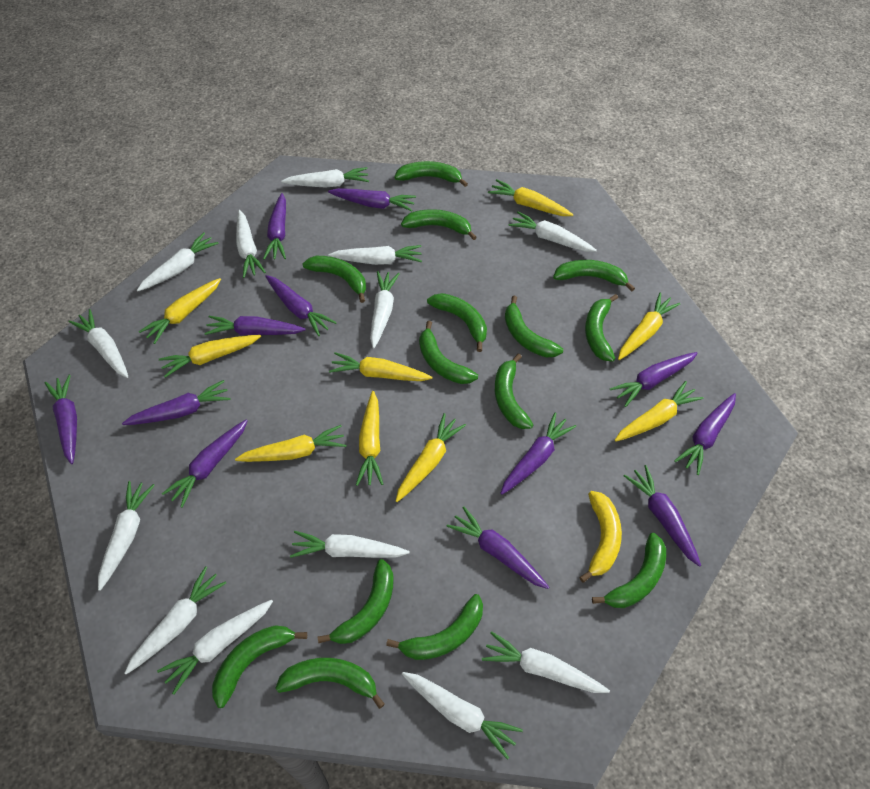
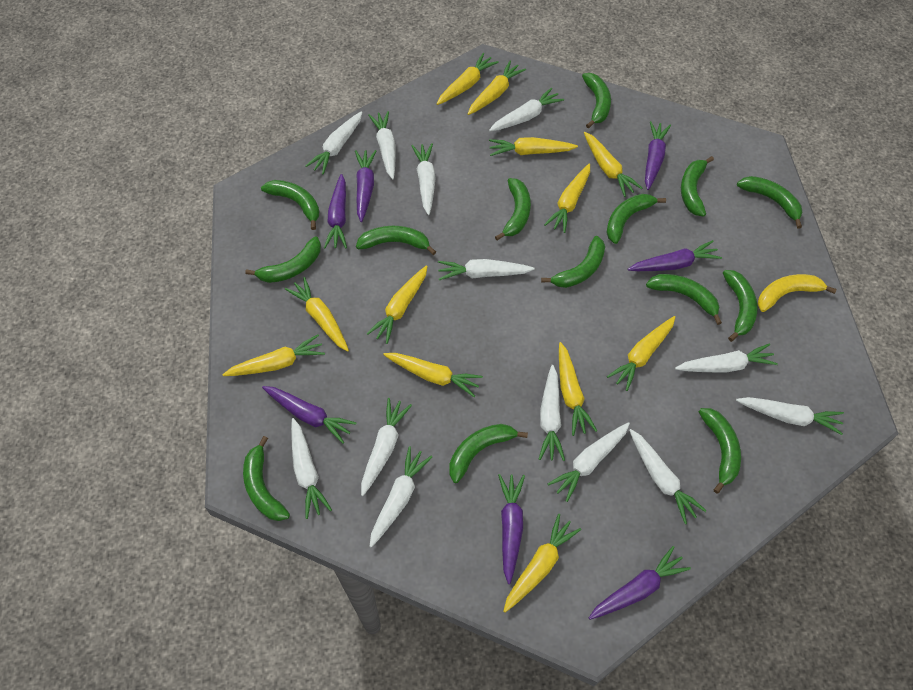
purple carrot: 12 -> 7
yellow carrot: 9 -> 12

